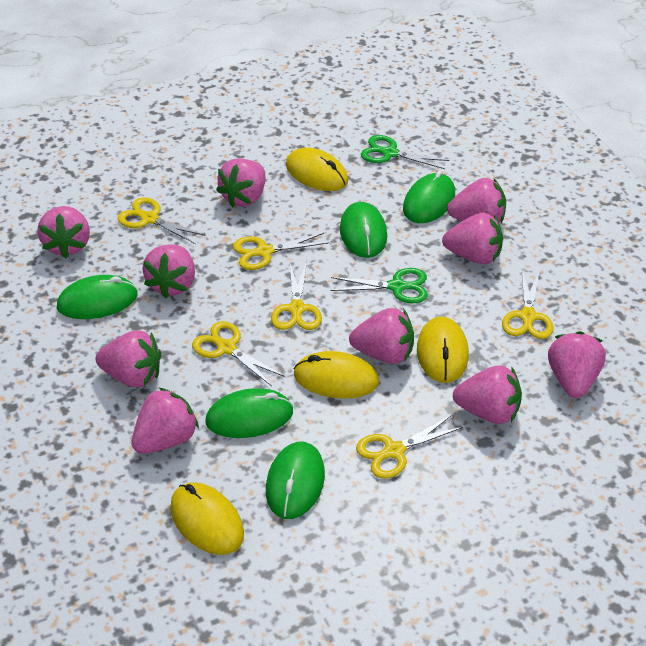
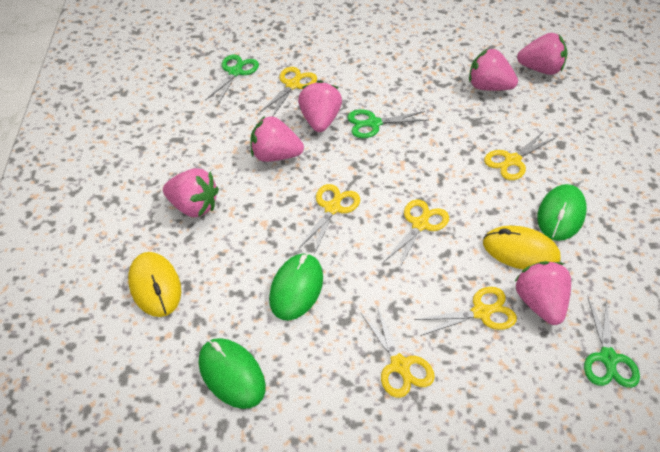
green mouse: 5 -> 3
green scissors: 2 -> 3
pink strawberry: 10 -> 6
yellow mouse: 4 -> 2

